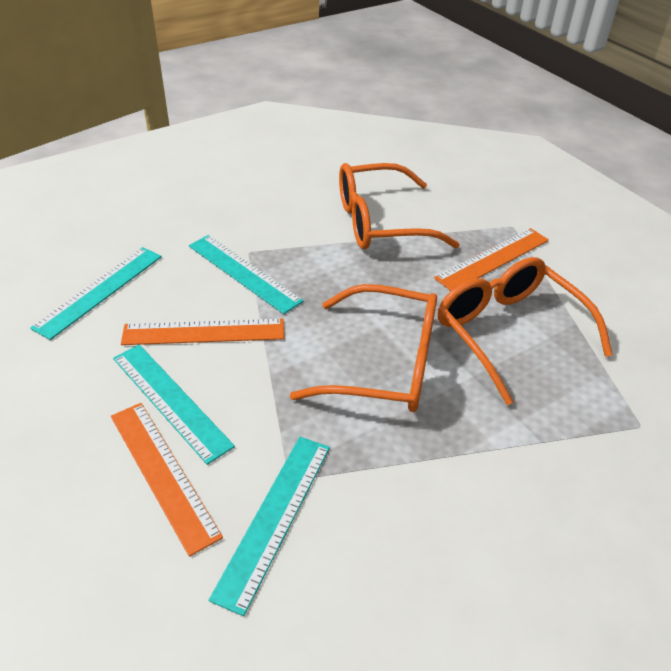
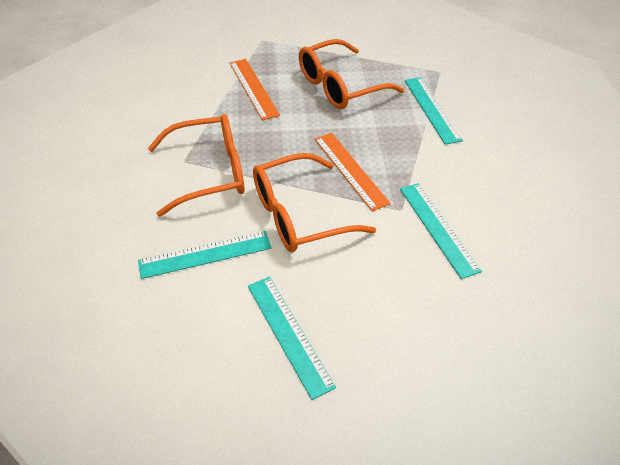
orange ruler: 3 -> 2

